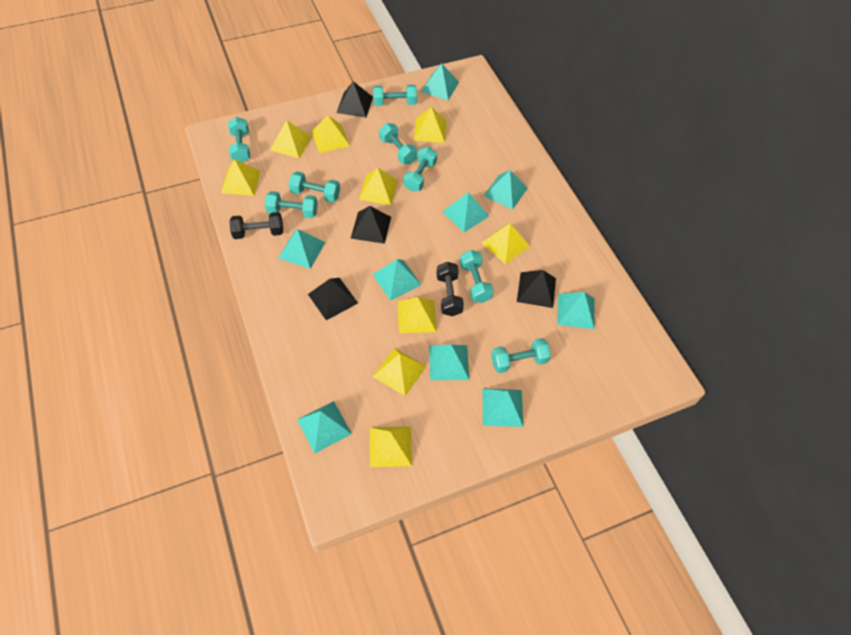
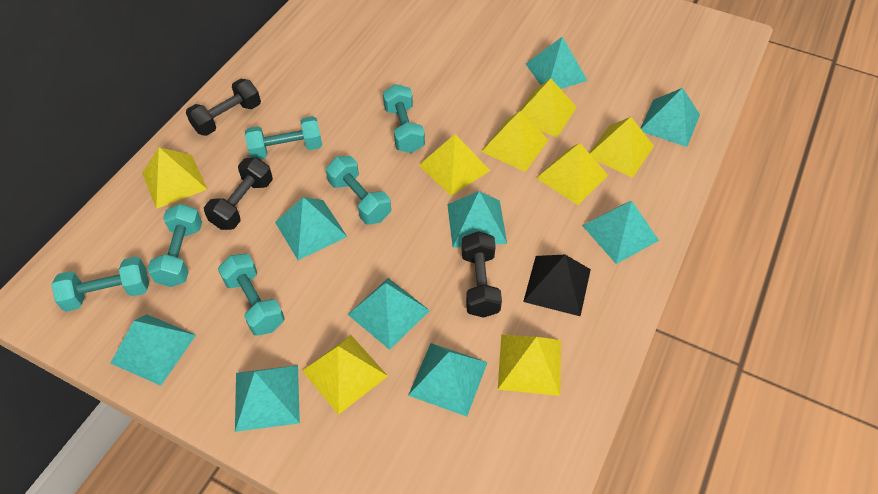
black dumbbell: 2 -> 3
black pyramid: 4 -> 1
turquoise dumbbell: 8 -> 6
yellow pyramid: 9 -> 8

